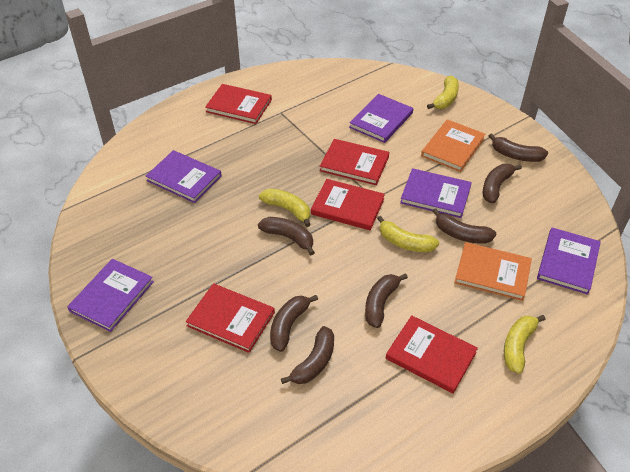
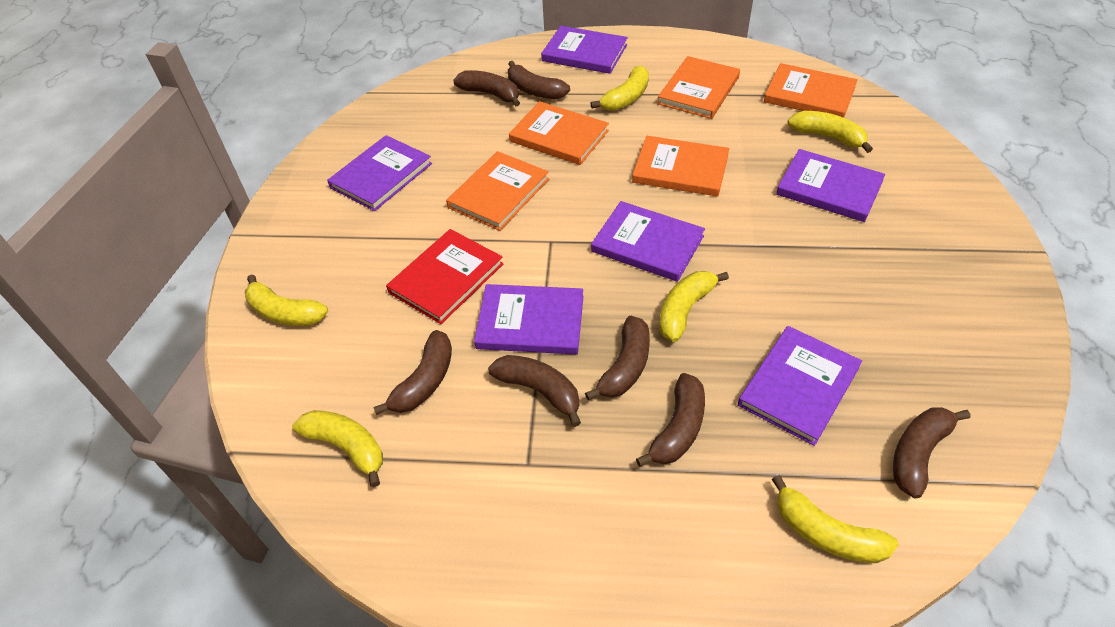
orange book: 2 -> 5
purple book: 5 -> 6
red book: 5 -> 1
yellow banana: 4 -> 6

